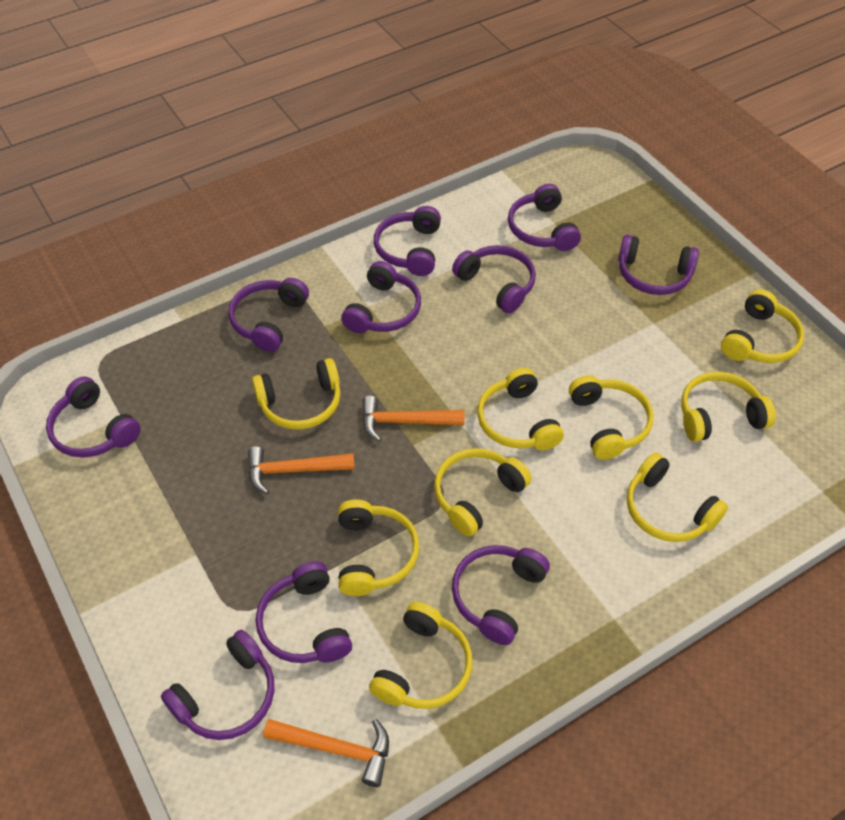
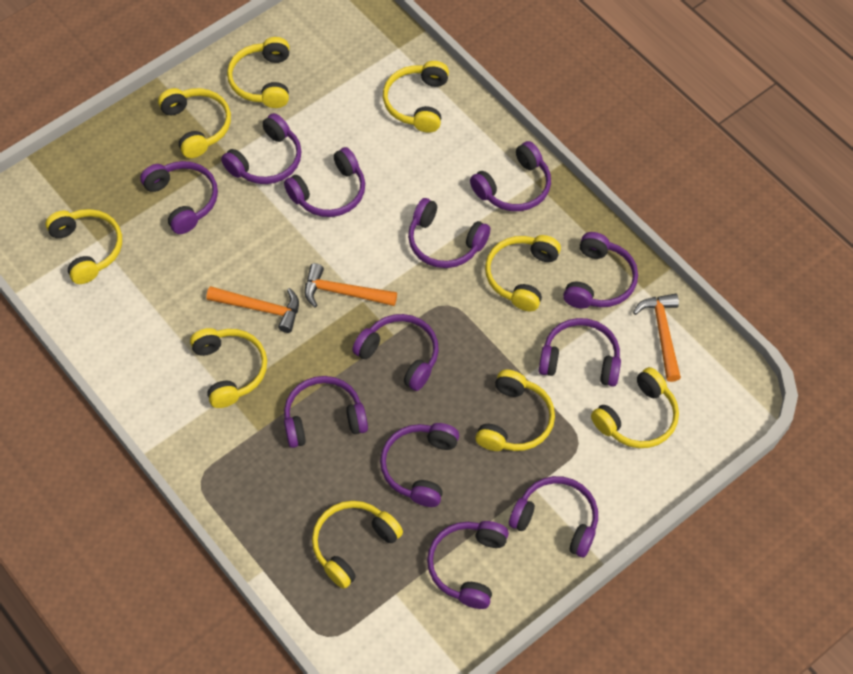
purple headphones: 10 -> 12

